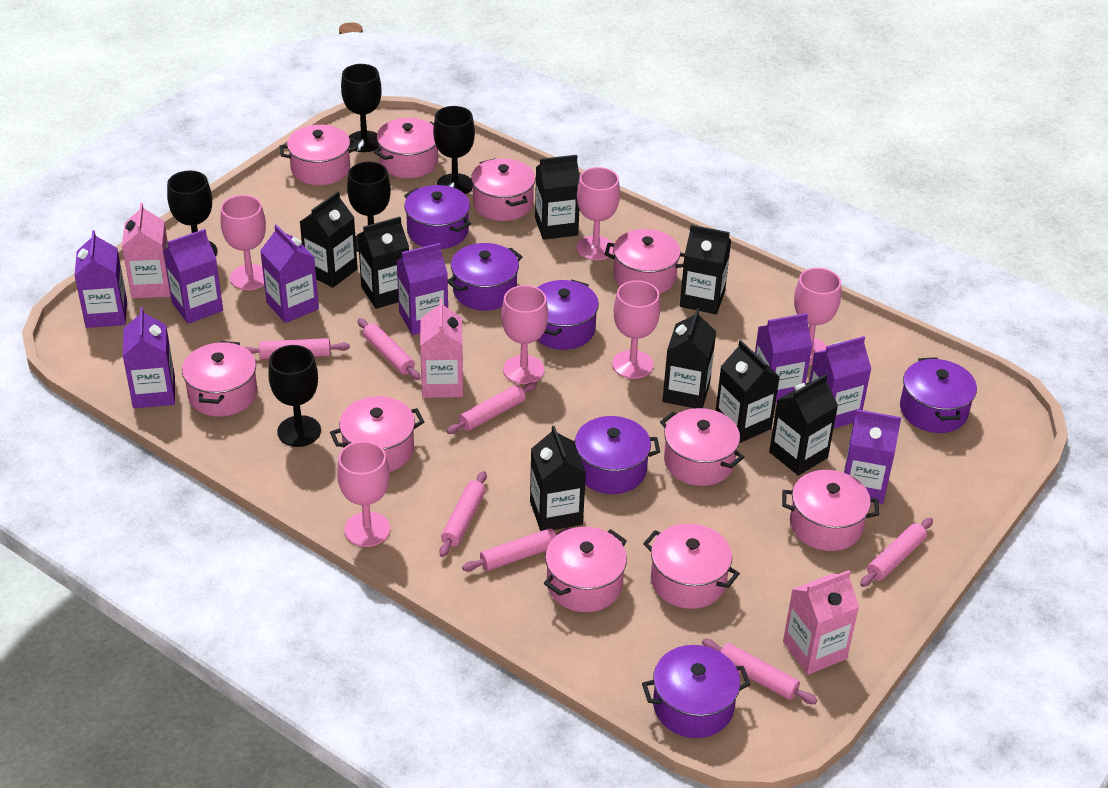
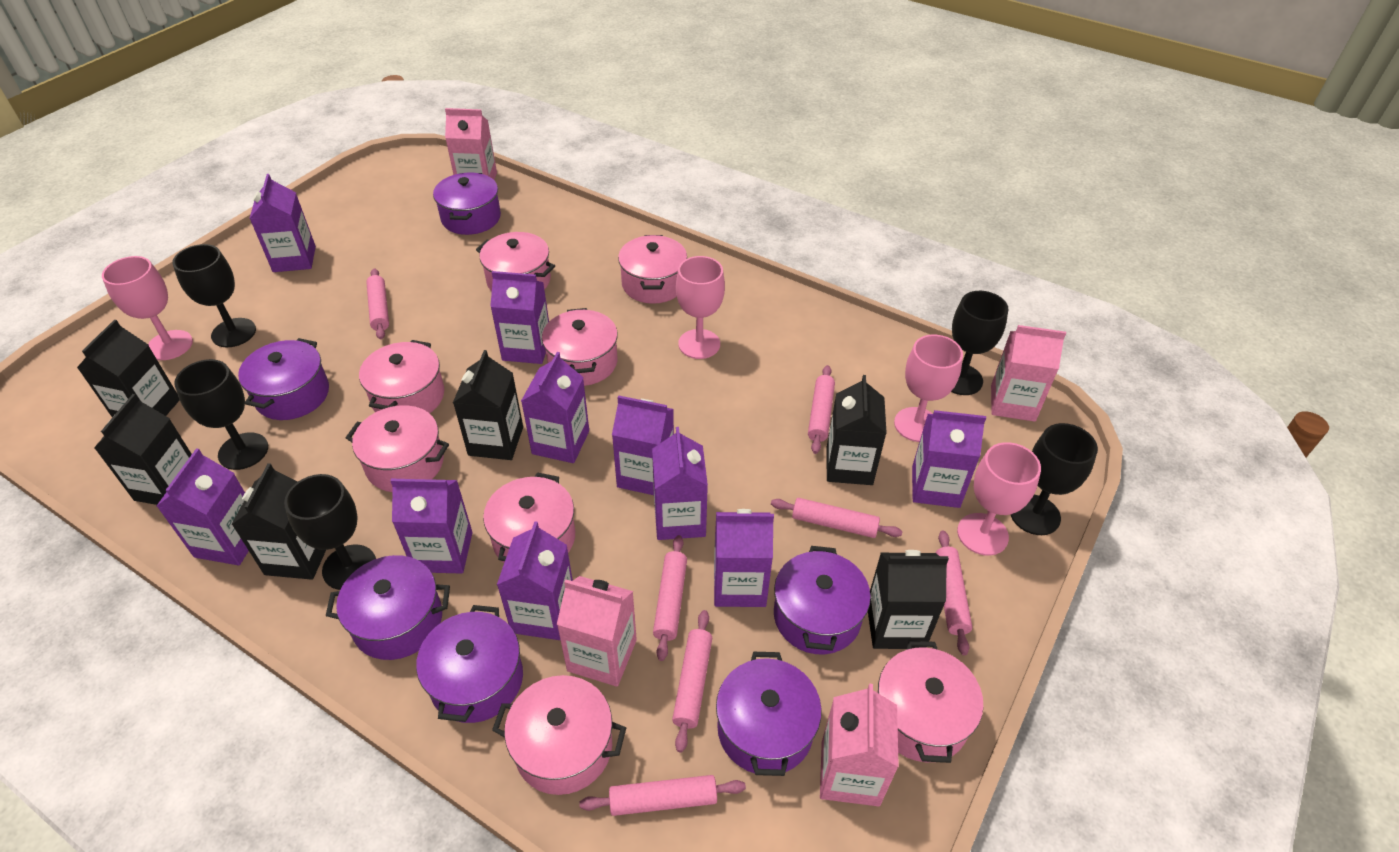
black carton: 8 -> 6
pink carton: 3 -> 4
pink goblet: 6 -> 4
pink pot: 10 -> 8
purple carton: 8 -> 10

